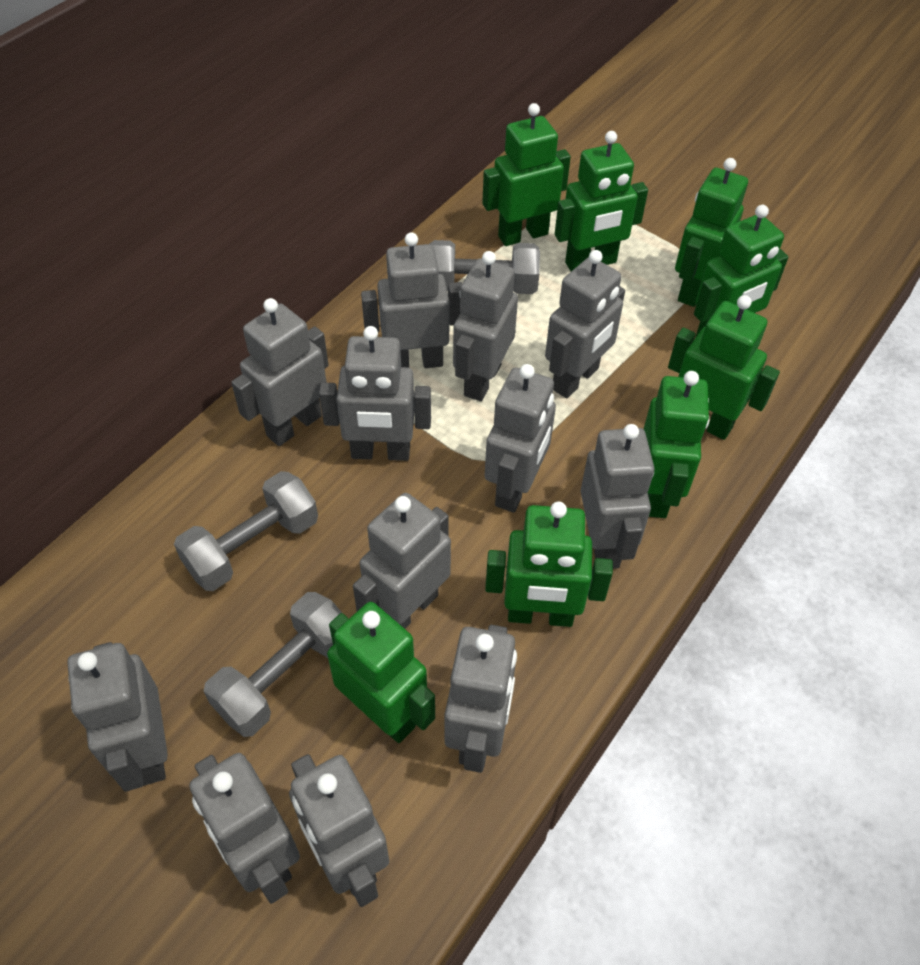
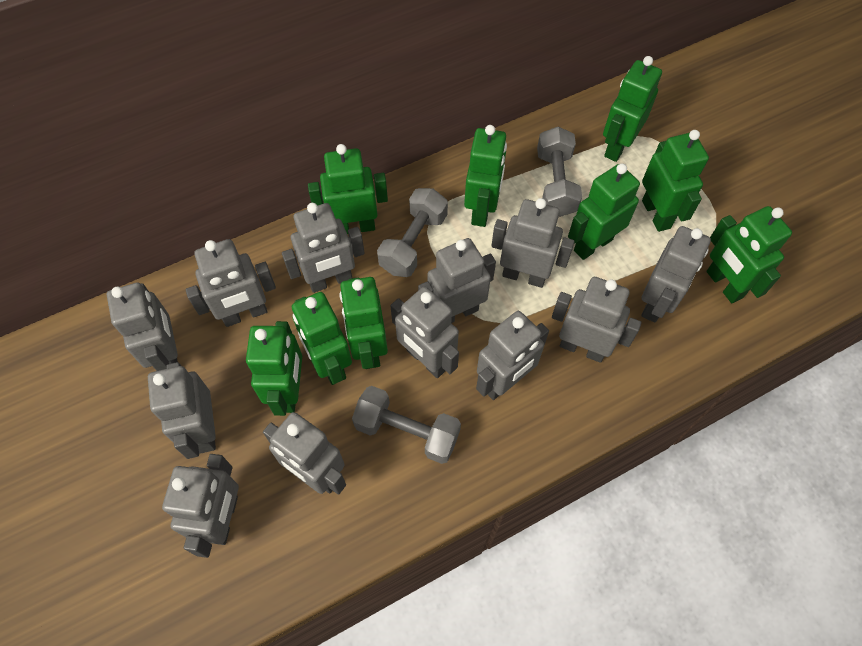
green robot: 8 -> 9

